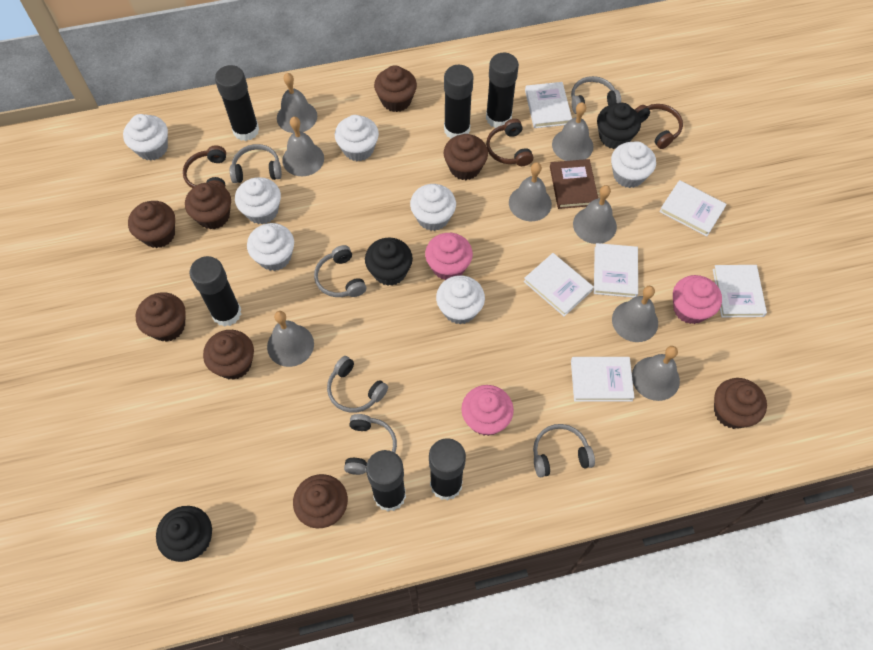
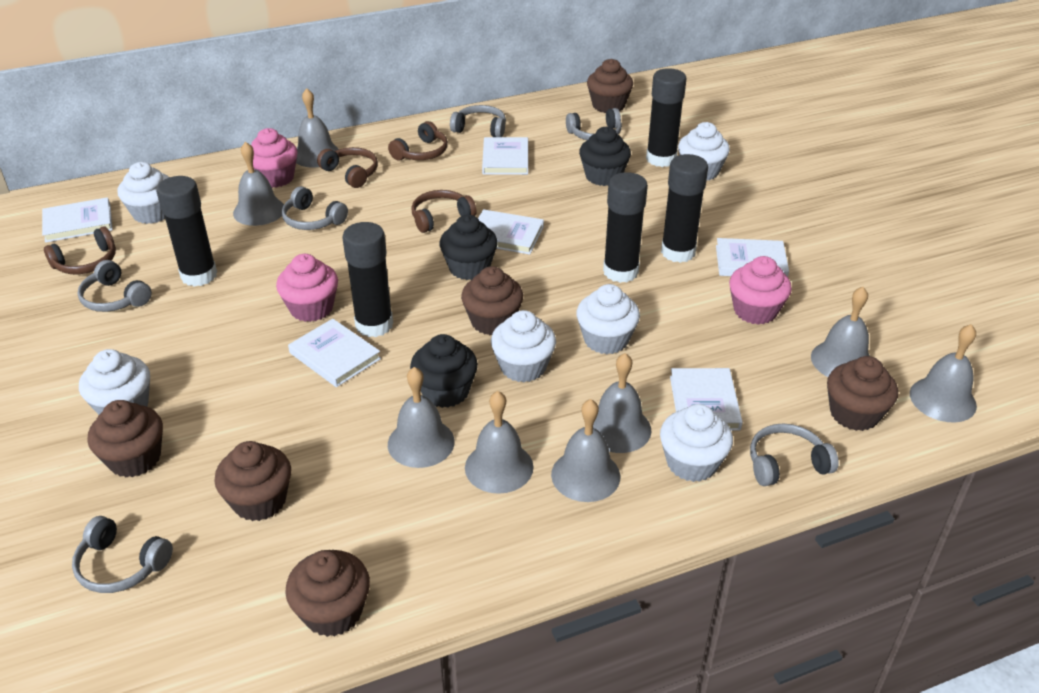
black glue stick: 6 -> 5
brown book: 1 -> 0
brown cupcake: 8 -> 6
brown headphones: 3 -> 4
white cupcake: 7 -> 6

